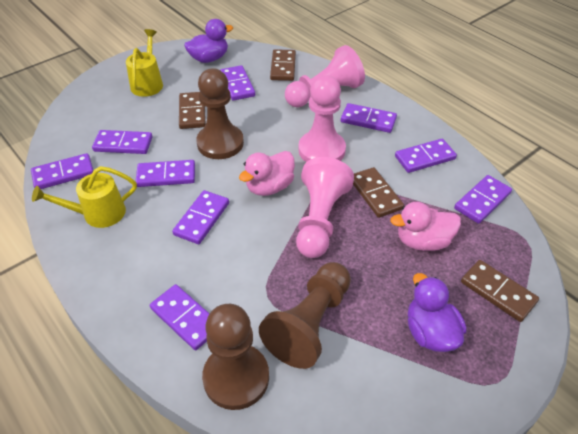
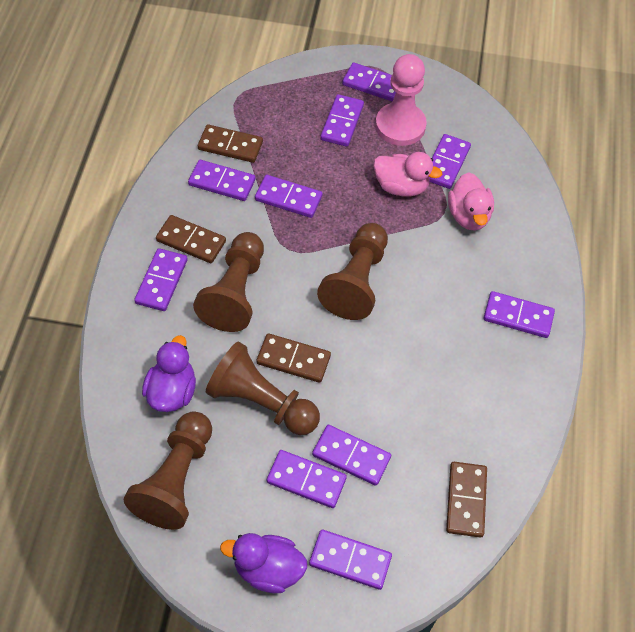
brown pawn: 3 -> 4
pink pawn: 3 -> 1
purple domino: 9 -> 10
yellow watering can: 2 -> 0

